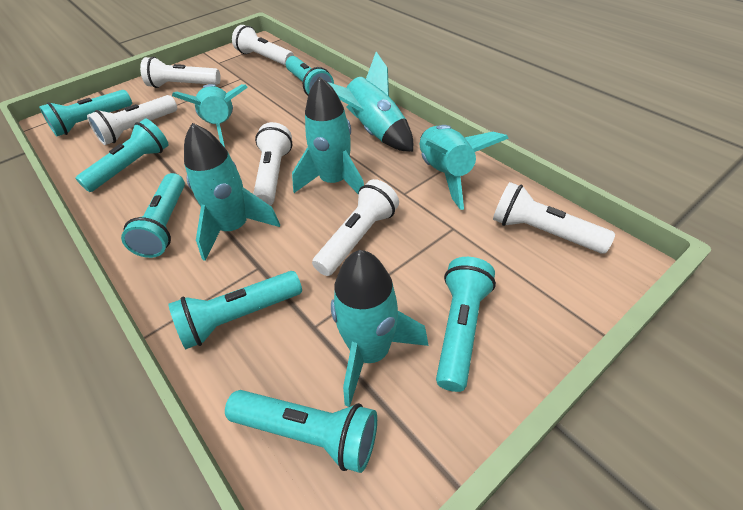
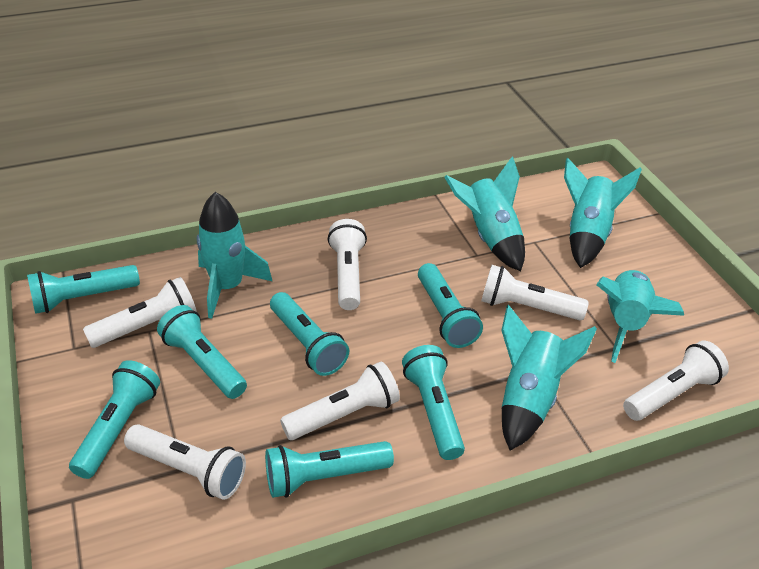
turquoise rocket: 6 -> 5

